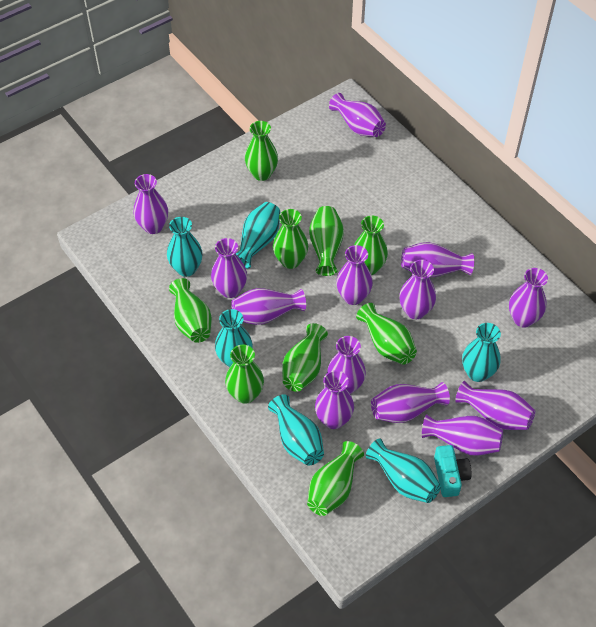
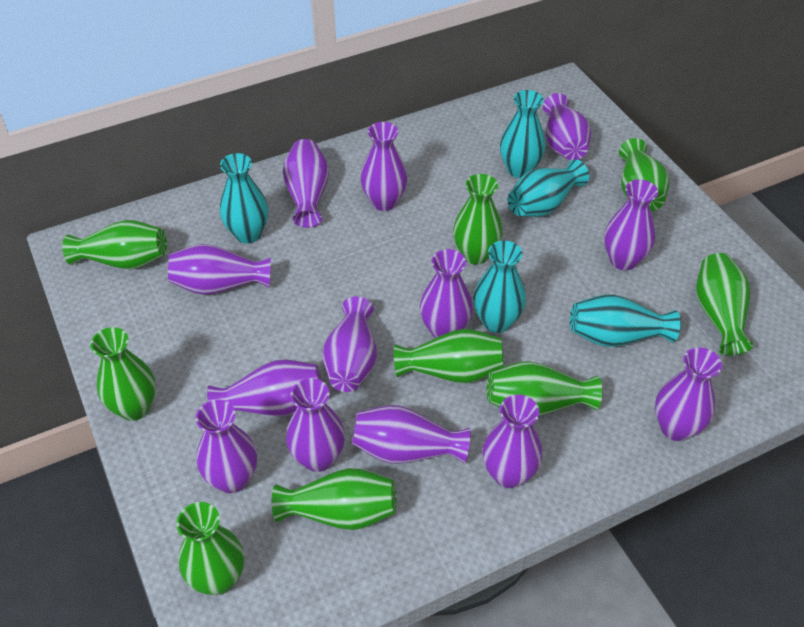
turquoise camera: 1 -> 0
turquoise vase: 6 -> 5

